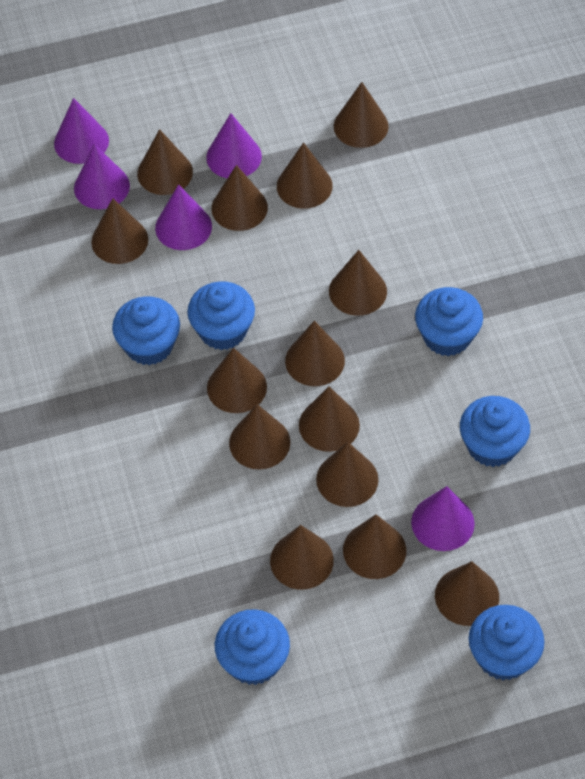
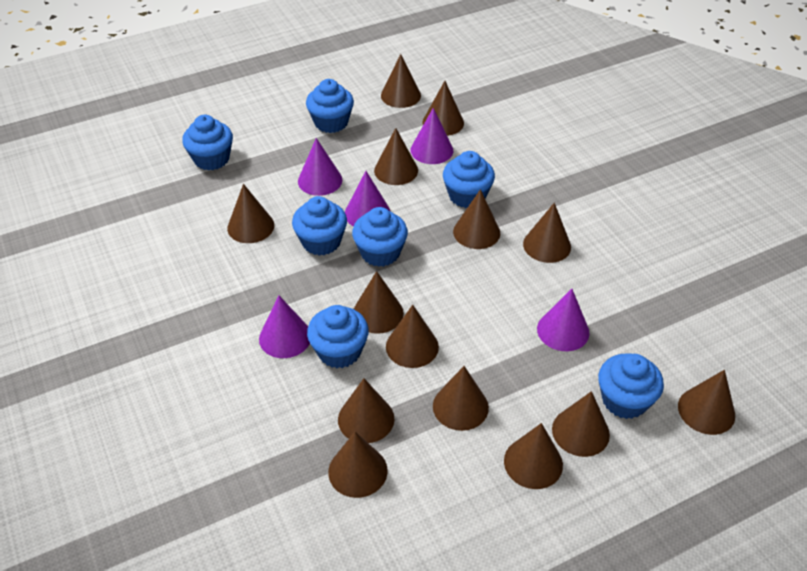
blue cupcake: 6 -> 7

